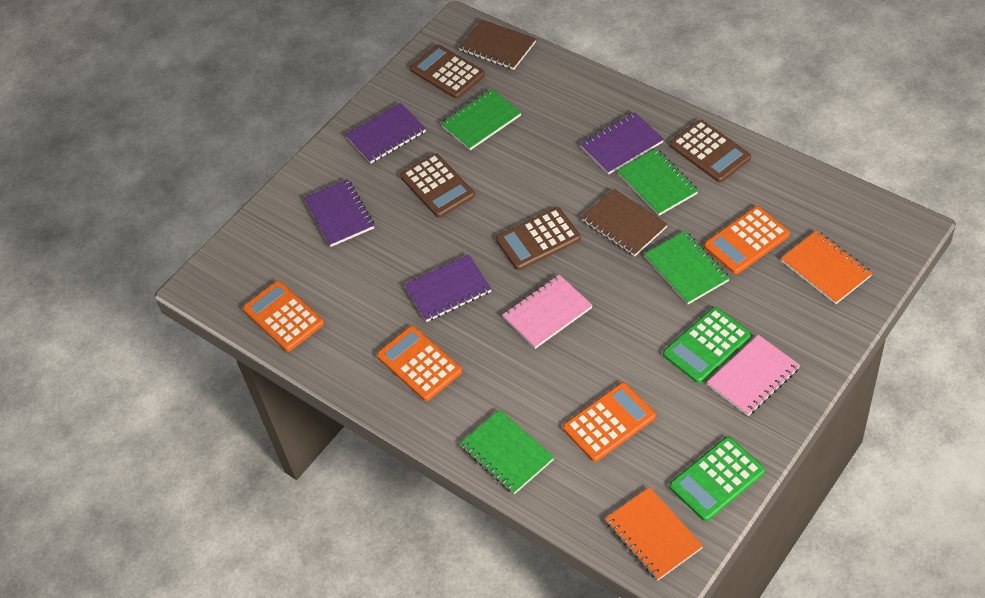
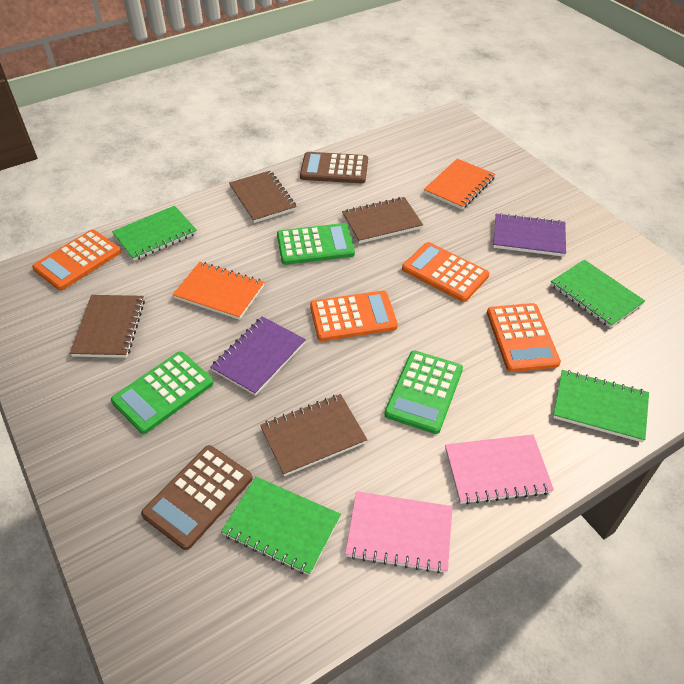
brown calculator: 4 -> 2
brown notebook: 2 -> 4
green calculator: 2 -> 3
purple notebook: 4 -> 2

